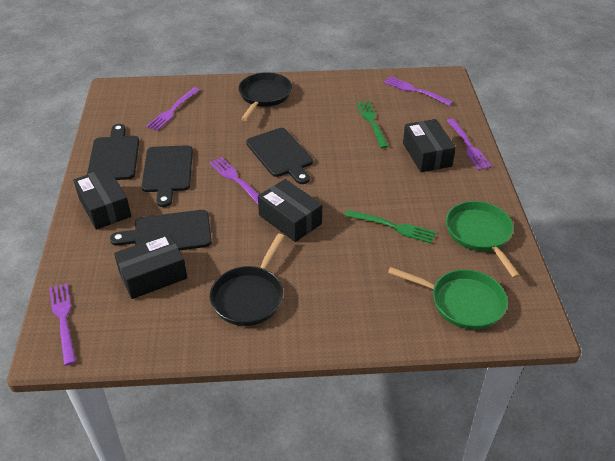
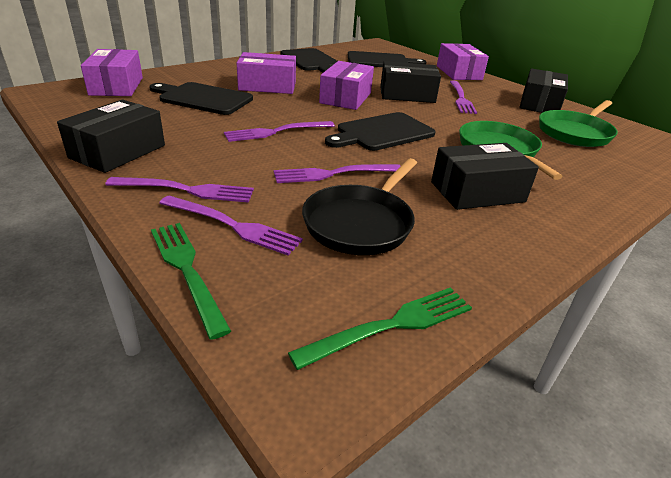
black pan: 2 -> 1
purple box: 0 -> 4

